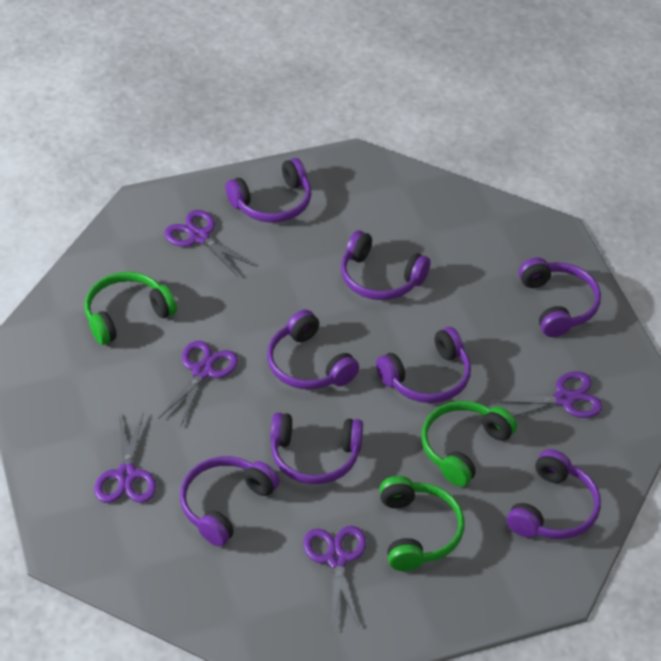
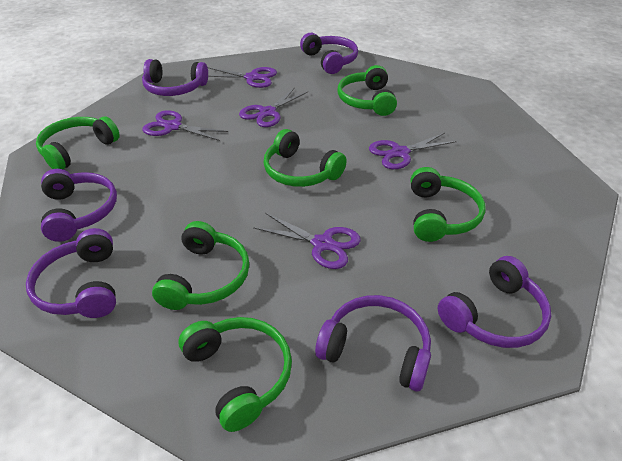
green headphones: 3 -> 6
purple headphones: 8 -> 6

